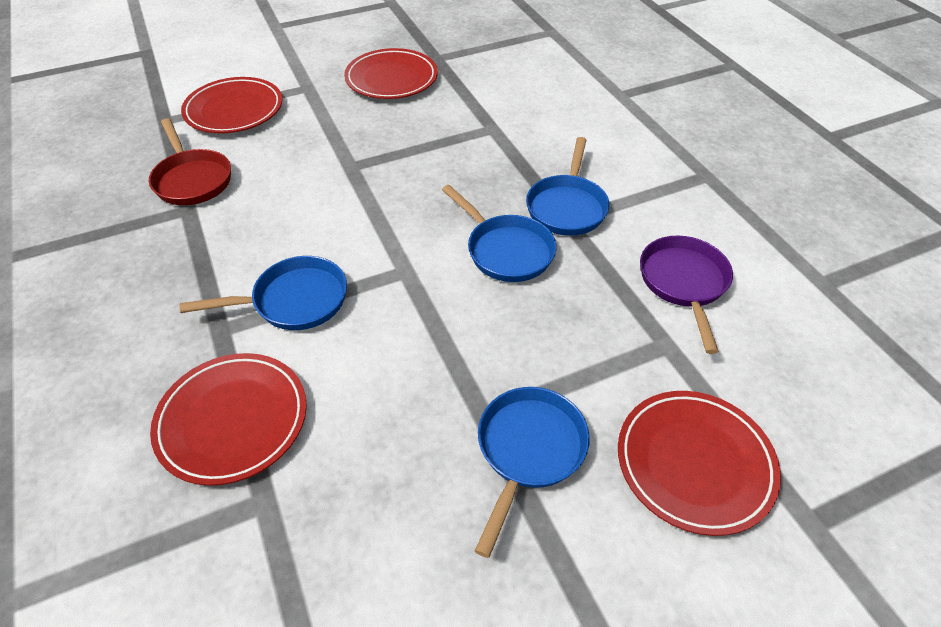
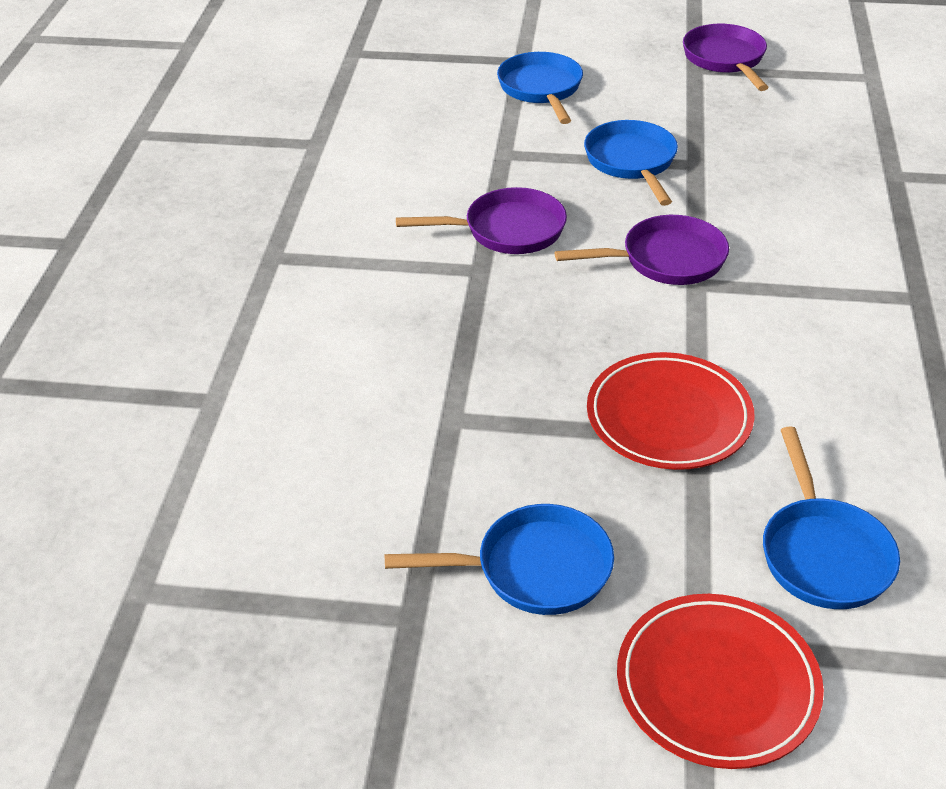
purple pan: 1 -> 3
red pan: 1 -> 0
red plate: 4 -> 2

